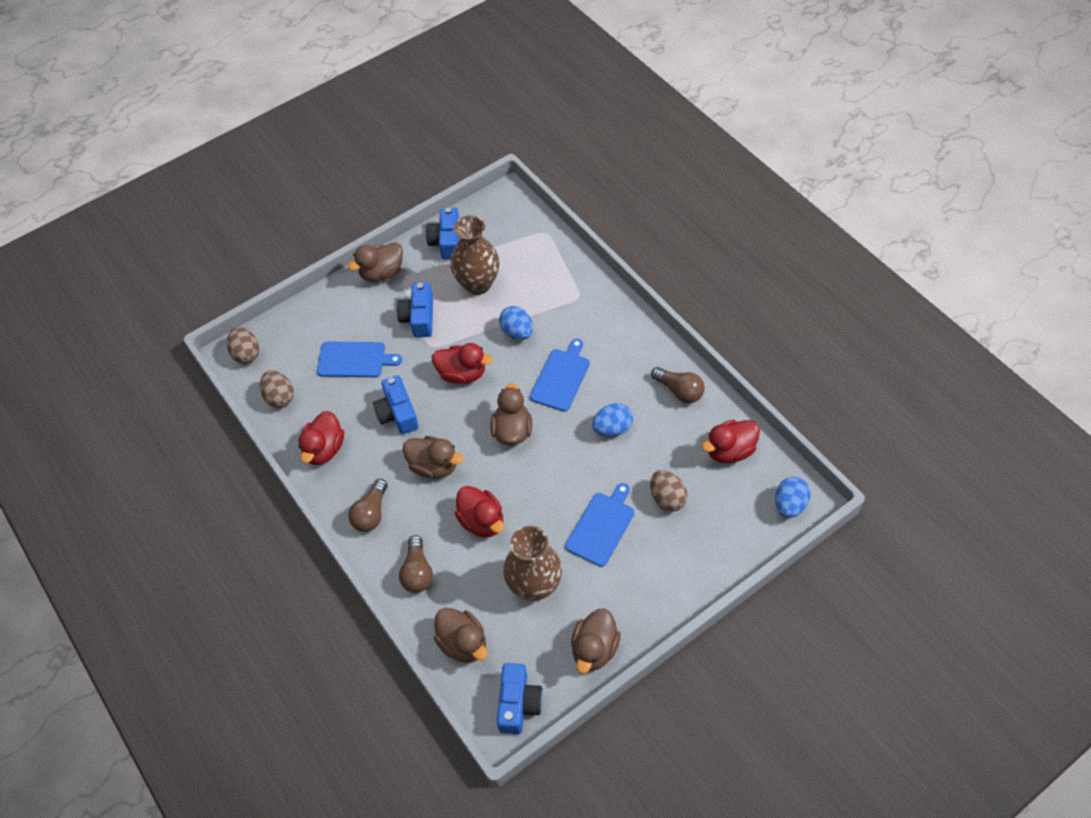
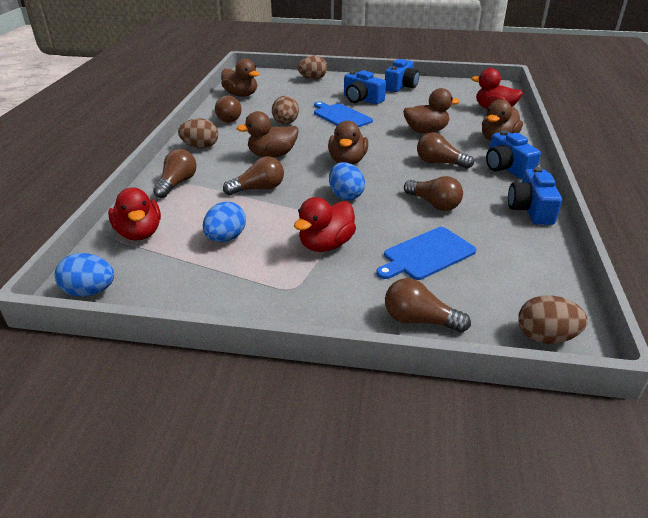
blue cutting board: 3 -> 2
brown egg: 3 -> 4
brown light bulb: 3 -> 6
brown vase: 2 -> 0
red duck: 4 -> 3

